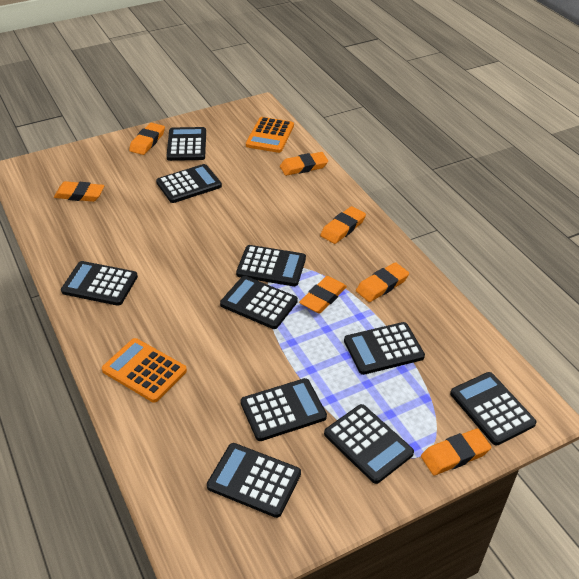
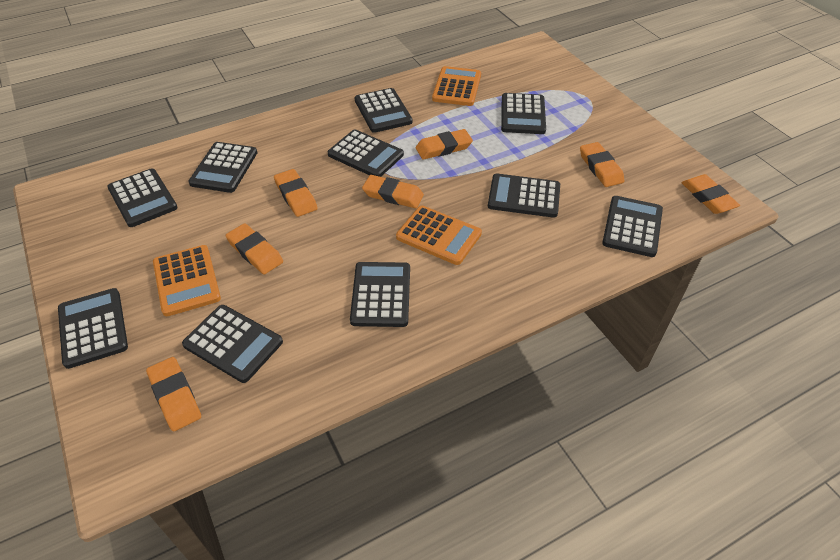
orange calculator: 2 -> 3

